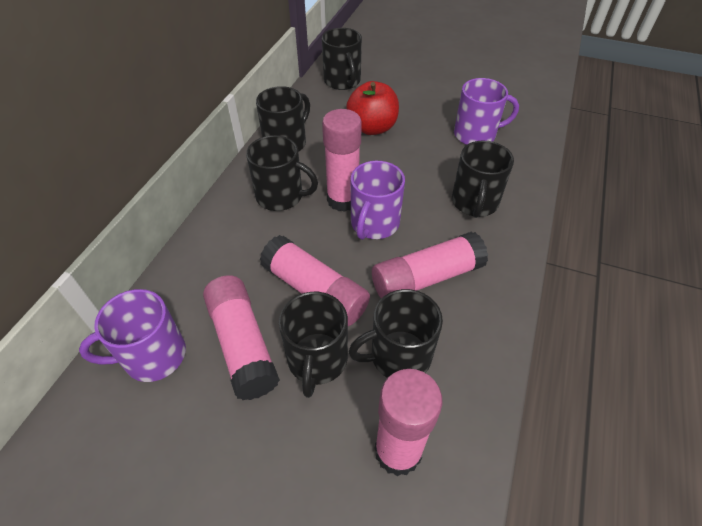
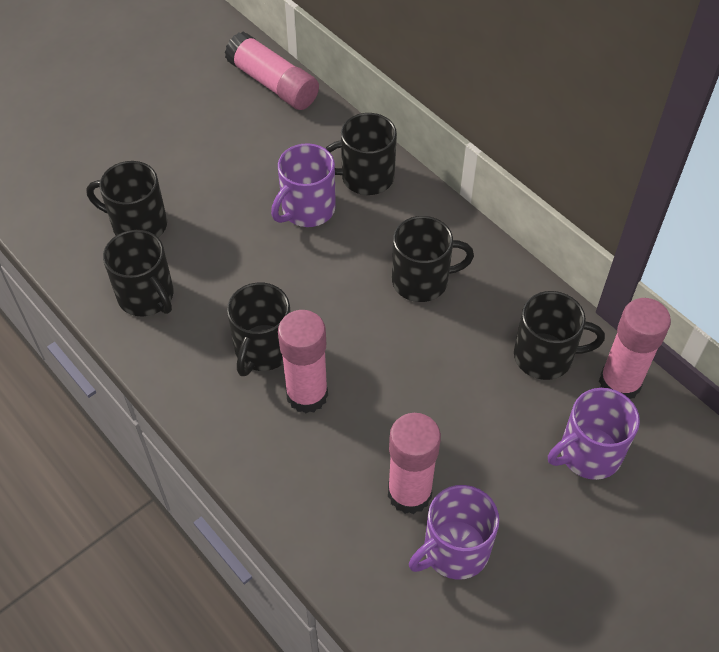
pink glue stick: 5 -> 4
red apple: 1 -> 0

